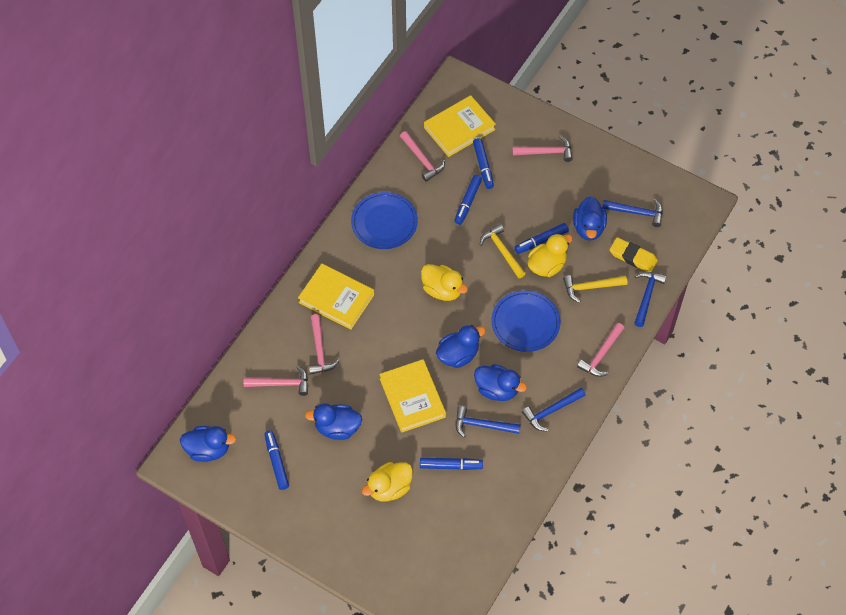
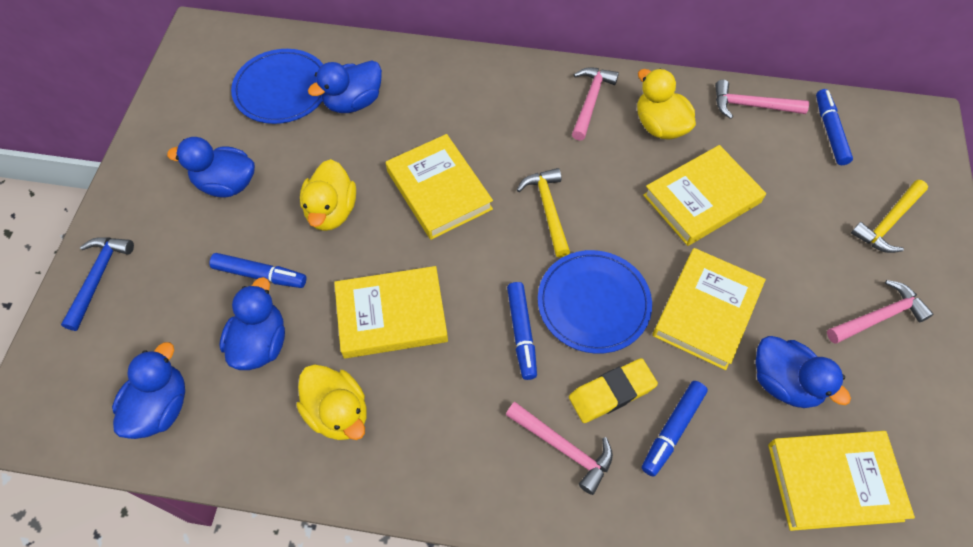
blue hammer: 4 -> 1
blue marker: 5 -> 4
pink hammer: 5 -> 4
yellow book: 3 -> 5

